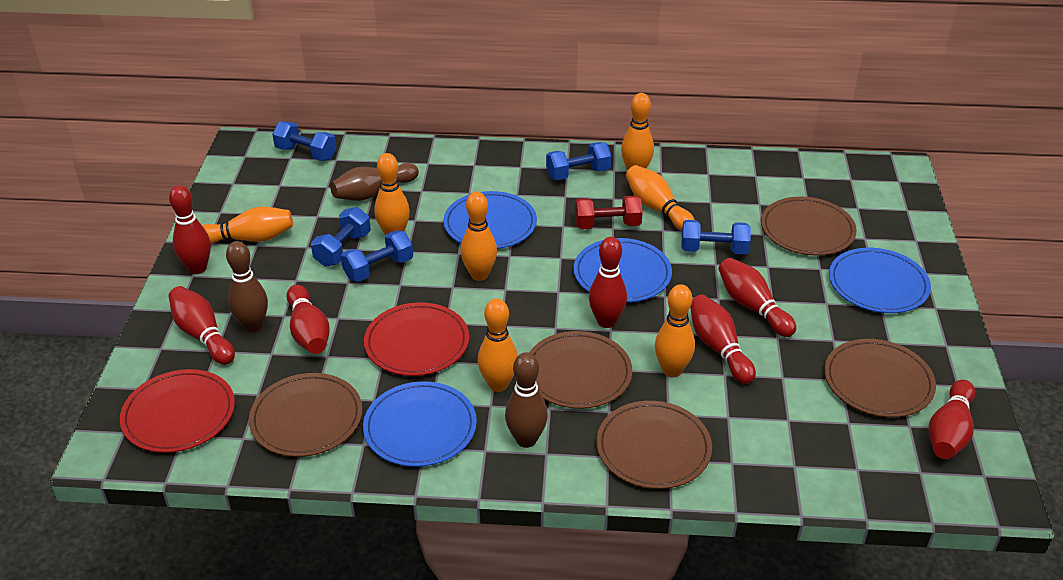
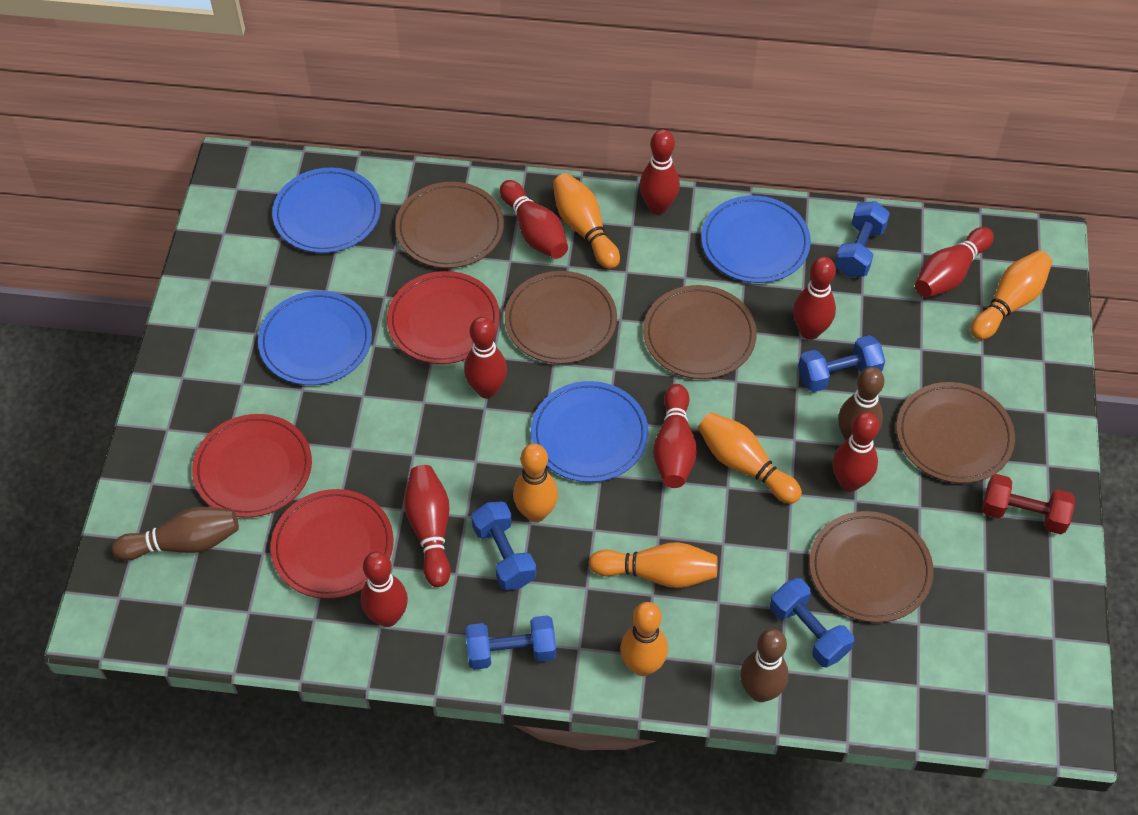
orange bowling pin: 7 -> 6
red bowling pin: 7 -> 9
red plate: 2 -> 3

